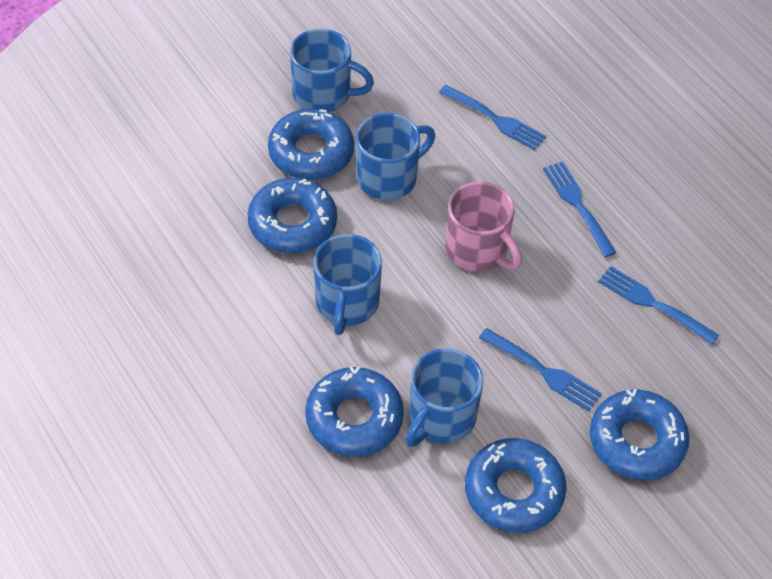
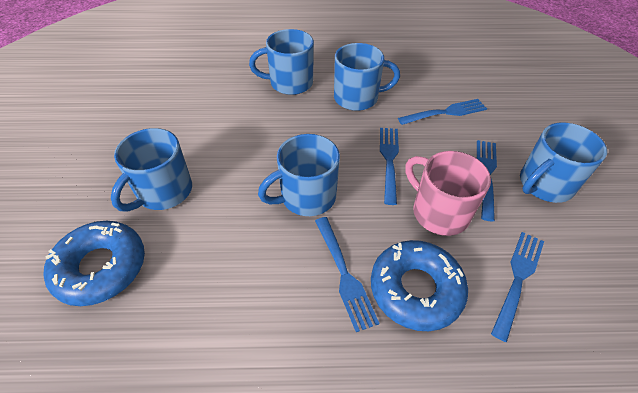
blue donut: 5 -> 2
blue fork: 4 -> 5
blue mug: 4 -> 5

